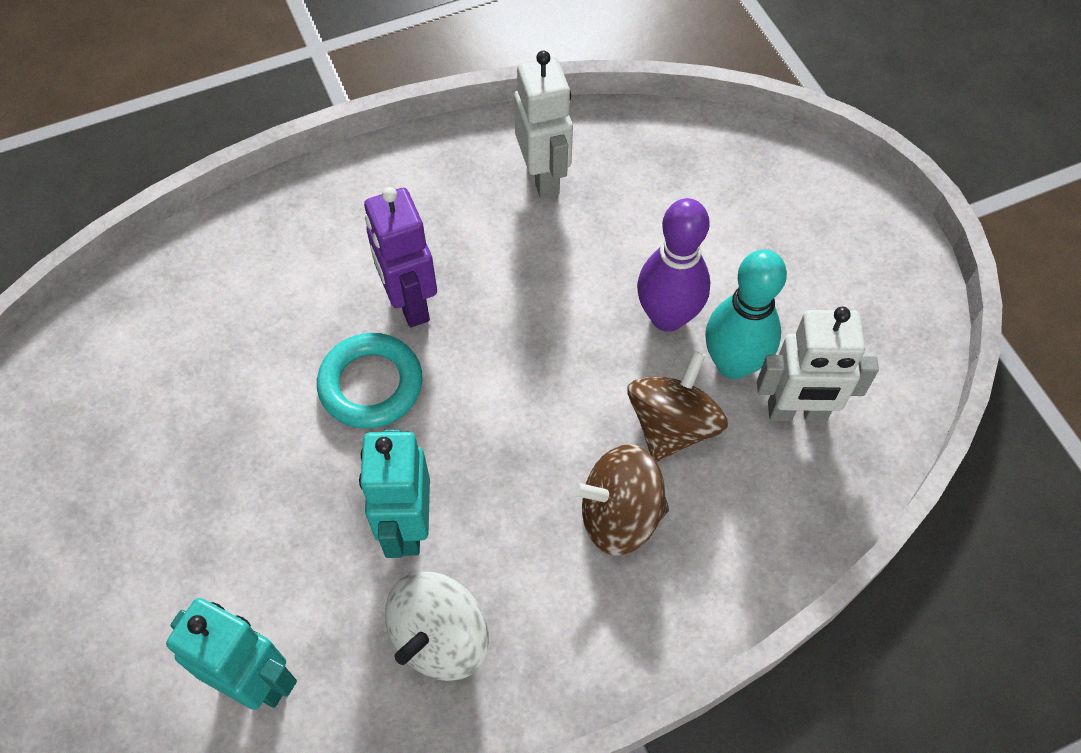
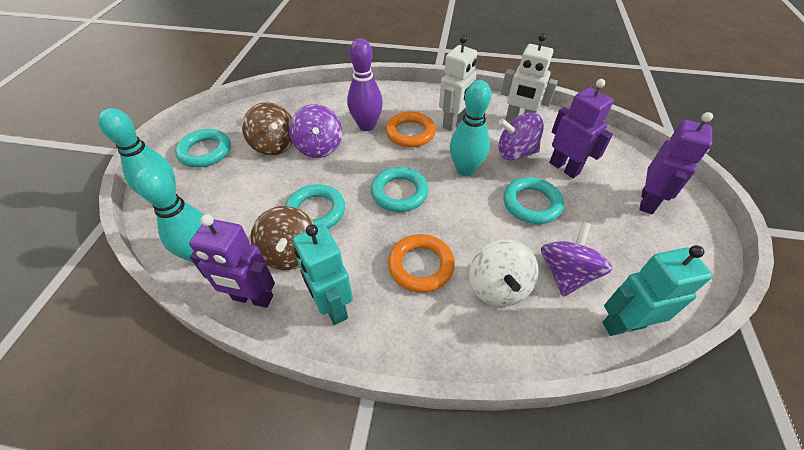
orange ring: 0 -> 2
purple robot: 1 -> 3
purple spinning top: 0 -> 3
turquoise bowling pin: 1 -> 3
turquoise ring: 1 -> 4

